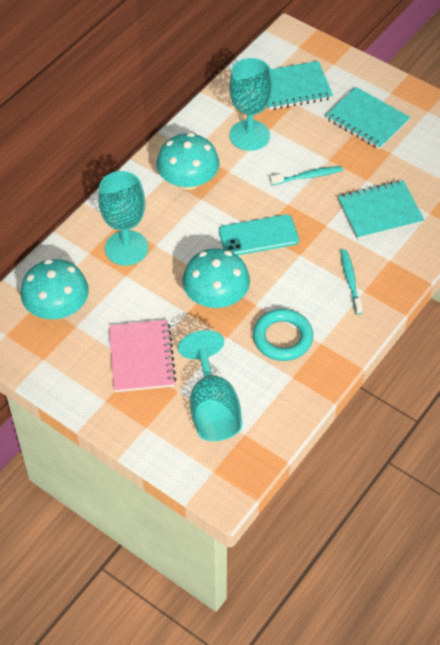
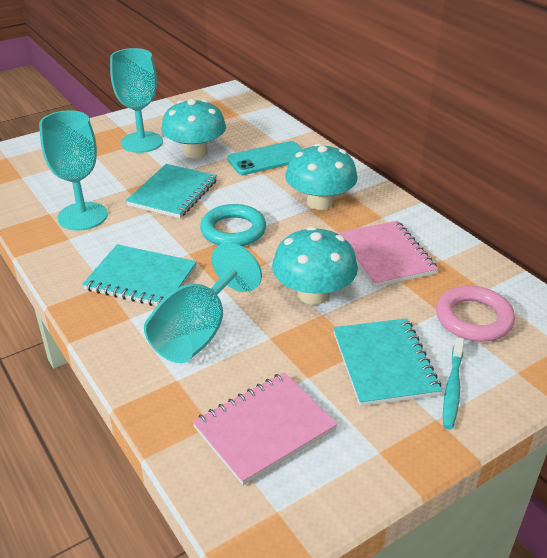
pink notebook: 1 -> 2
pink ring: 0 -> 1
turquoise toothbrush: 2 -> 1

